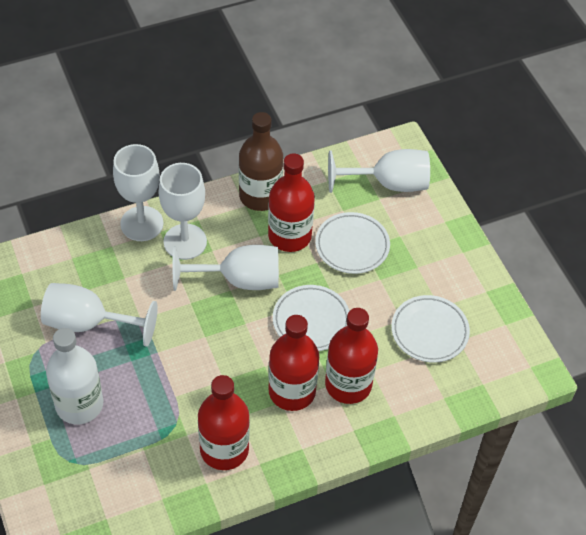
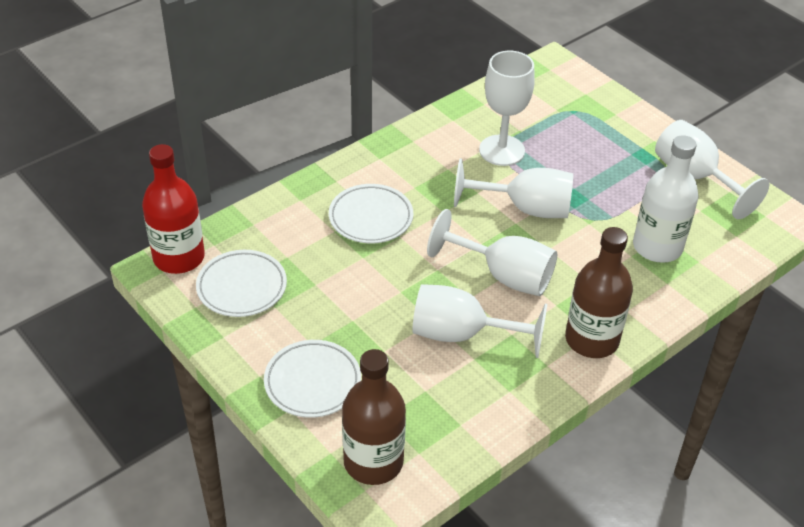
brown bottle: 1 -> 2
red bottle: 4 -> 1

